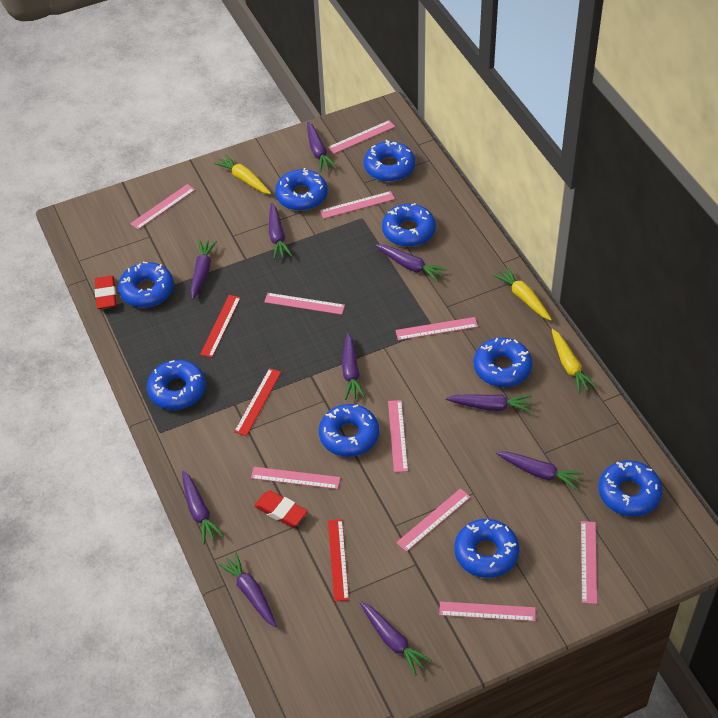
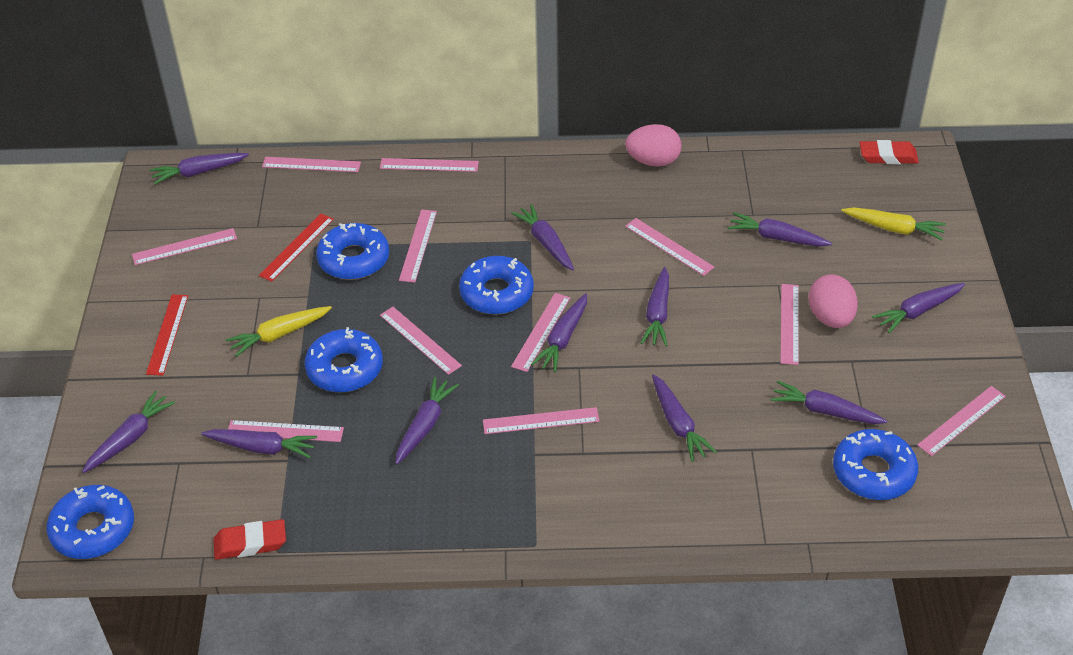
blue donut: 9 -> 5
pink egg: 0 -> 2
pink ruler: 10 -> 11
purple carrot: 10 -> 11
red ruler: 3 -> 2
yellow carrot: 3 -> 2

